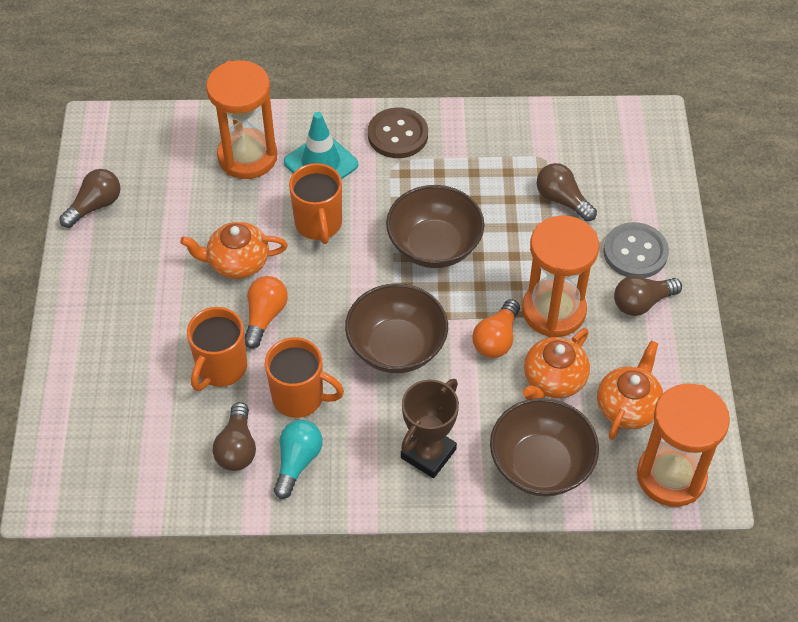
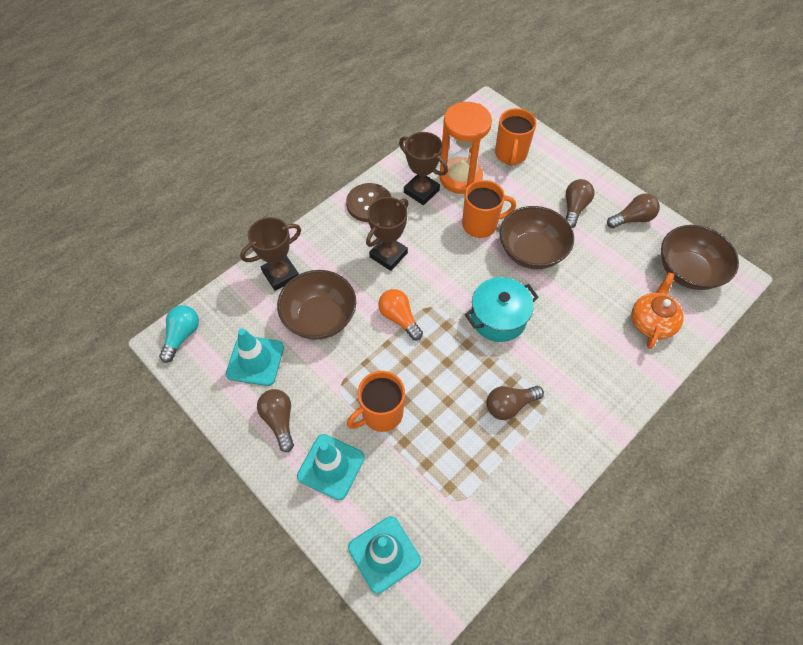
brown trophy: 1 -> 3
grey button: 1 -> 0
orange hourglass: 3 -> 1
orange light bulb: 2 -> 1
orange teapot: 3 -> 1
turquoise pot: 0 -> 1
turquoise traffic cone: 1 -> 3

